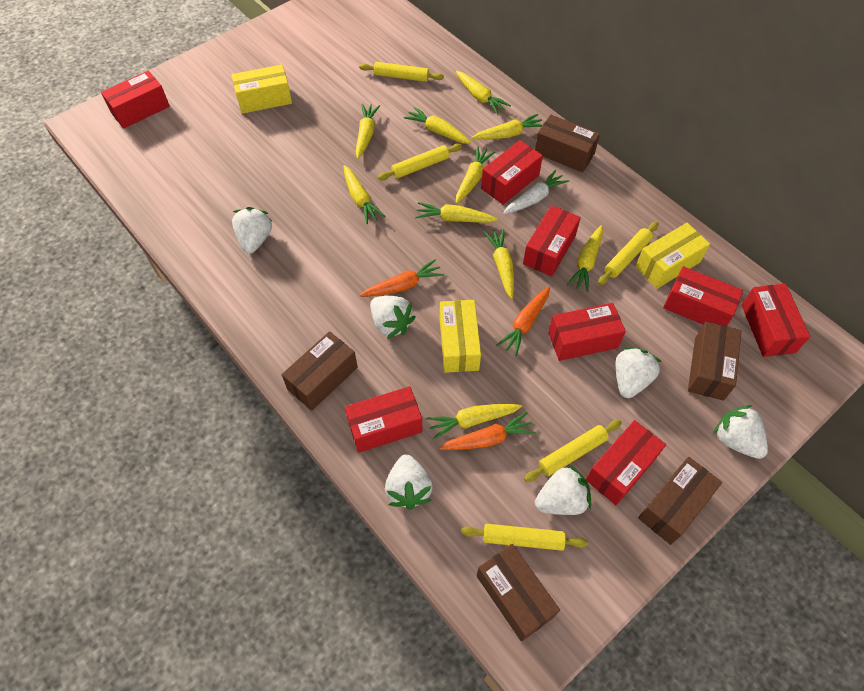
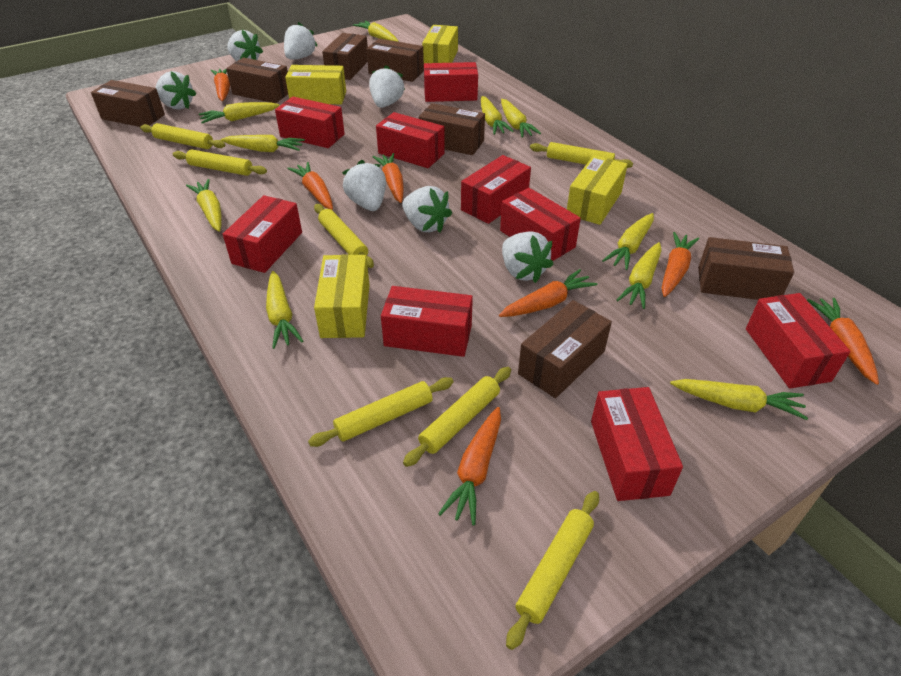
brown box: 5 -> 7
orange carrot: 3 -> 7
red box: 8 -> 9
white carrot: 1 -> 0
white strawberry: 6 -> 7
yellow box: 3 -> 4
yellow rolling pin: 5 -> 7

